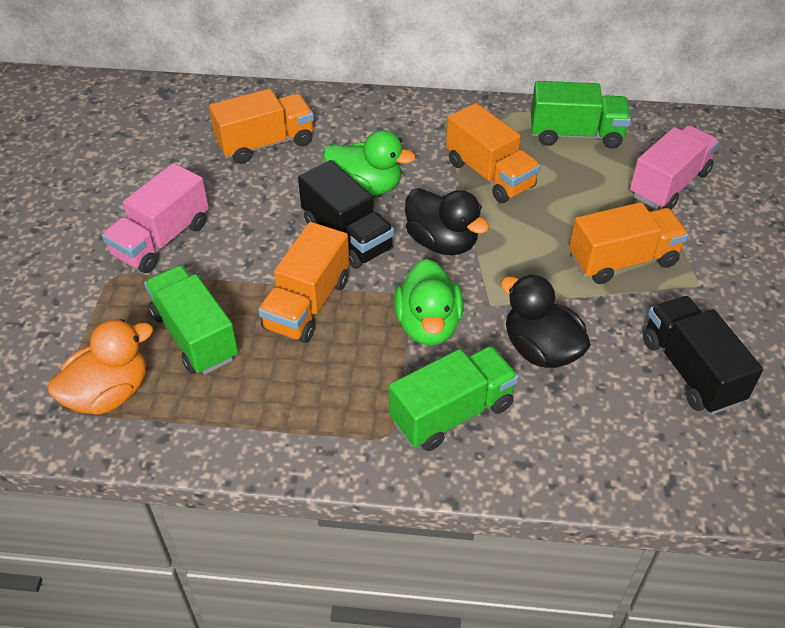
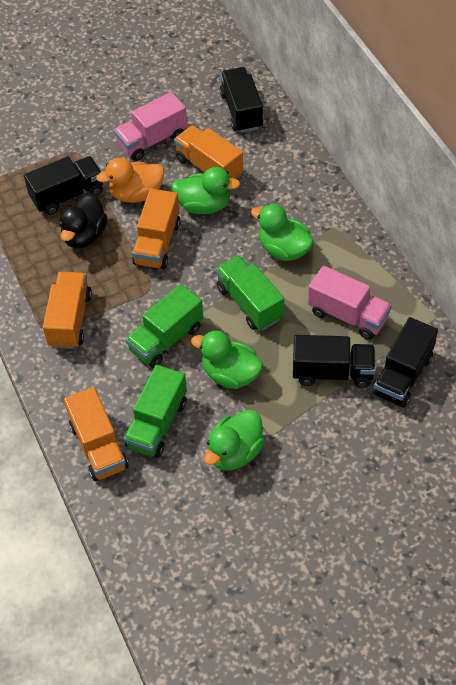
black duck: 2 -> 1
black truck: 2 -> 4
green duck: 2 -> 4

